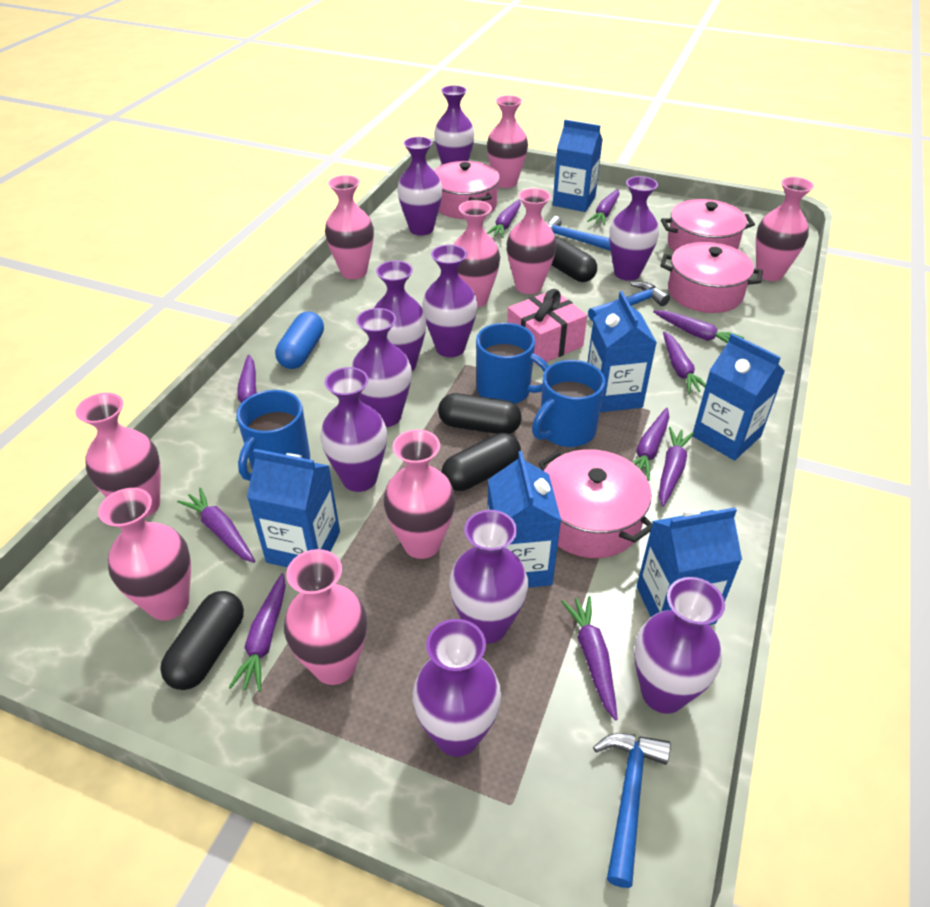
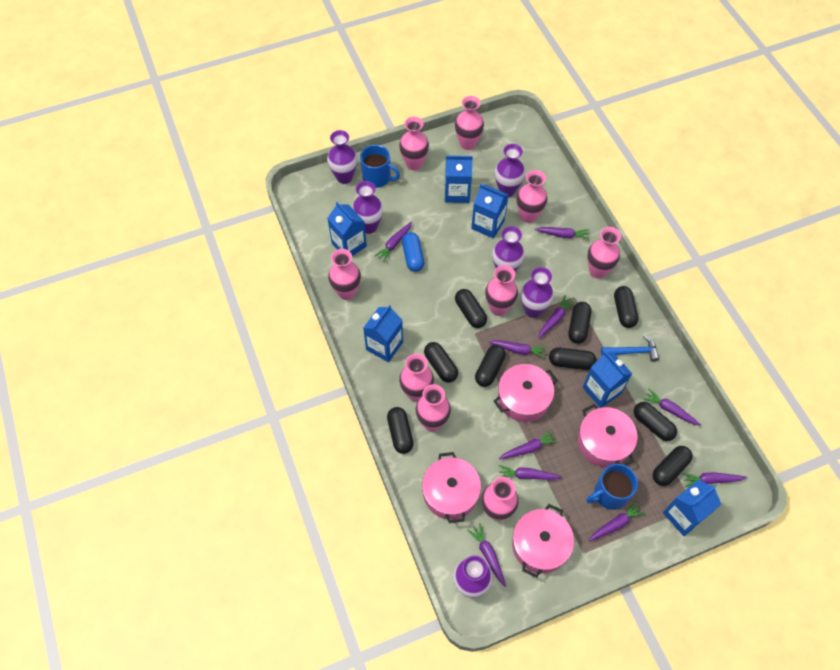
black capsule: 4 -> 9
blue hammer: 3 -> 1
blue mug: 3 -> 2
pink gift: 1 -> 0
purple vase: 10 -> 6

